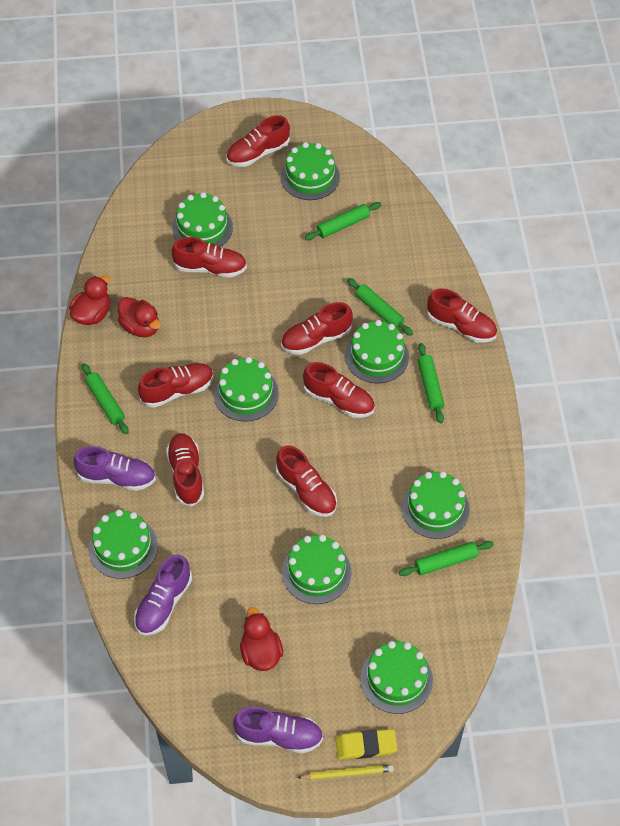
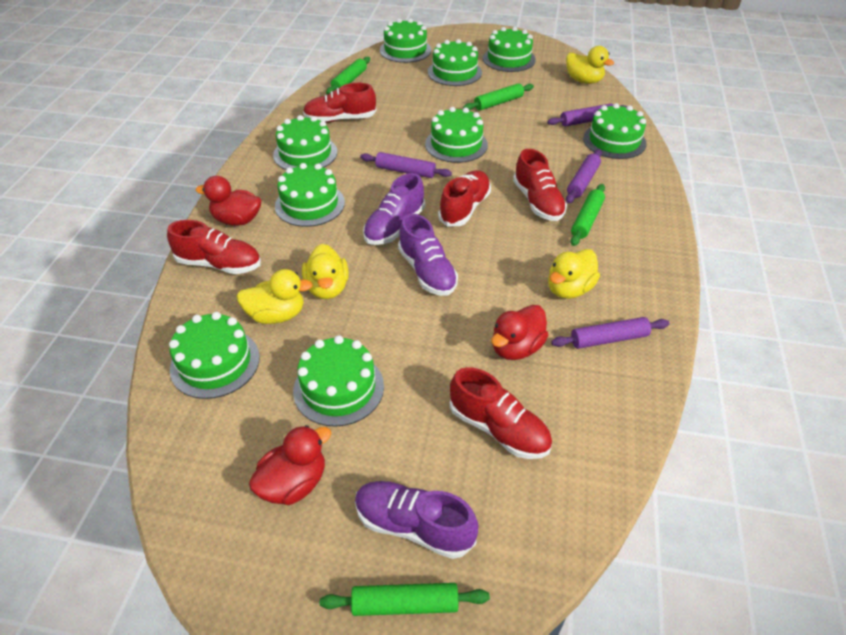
green cake: 8 -> 9
green rolling pin: 5 -> 4
purple rolling pin: 0 -> 4
red shoe: 8 -> 5
yellow duck: 0 -> 4
yellow eraser: 1 -> 0
yellow pencil: 1 -> 0

